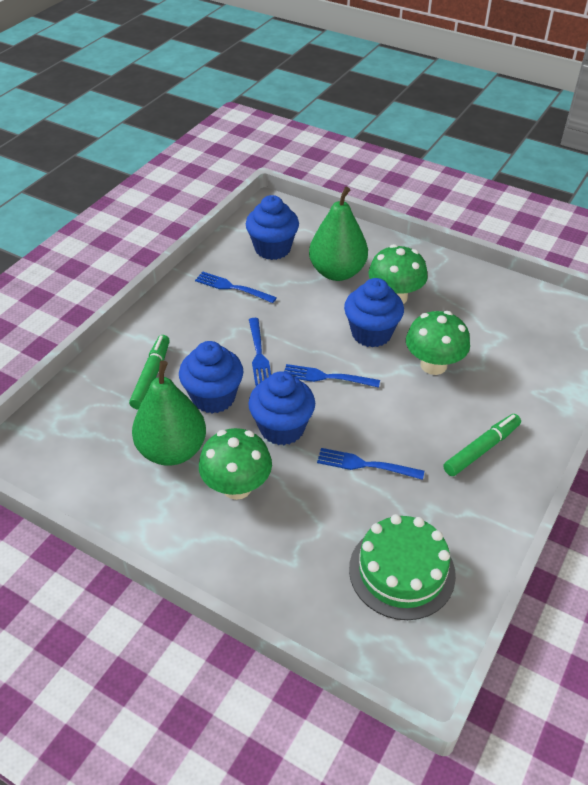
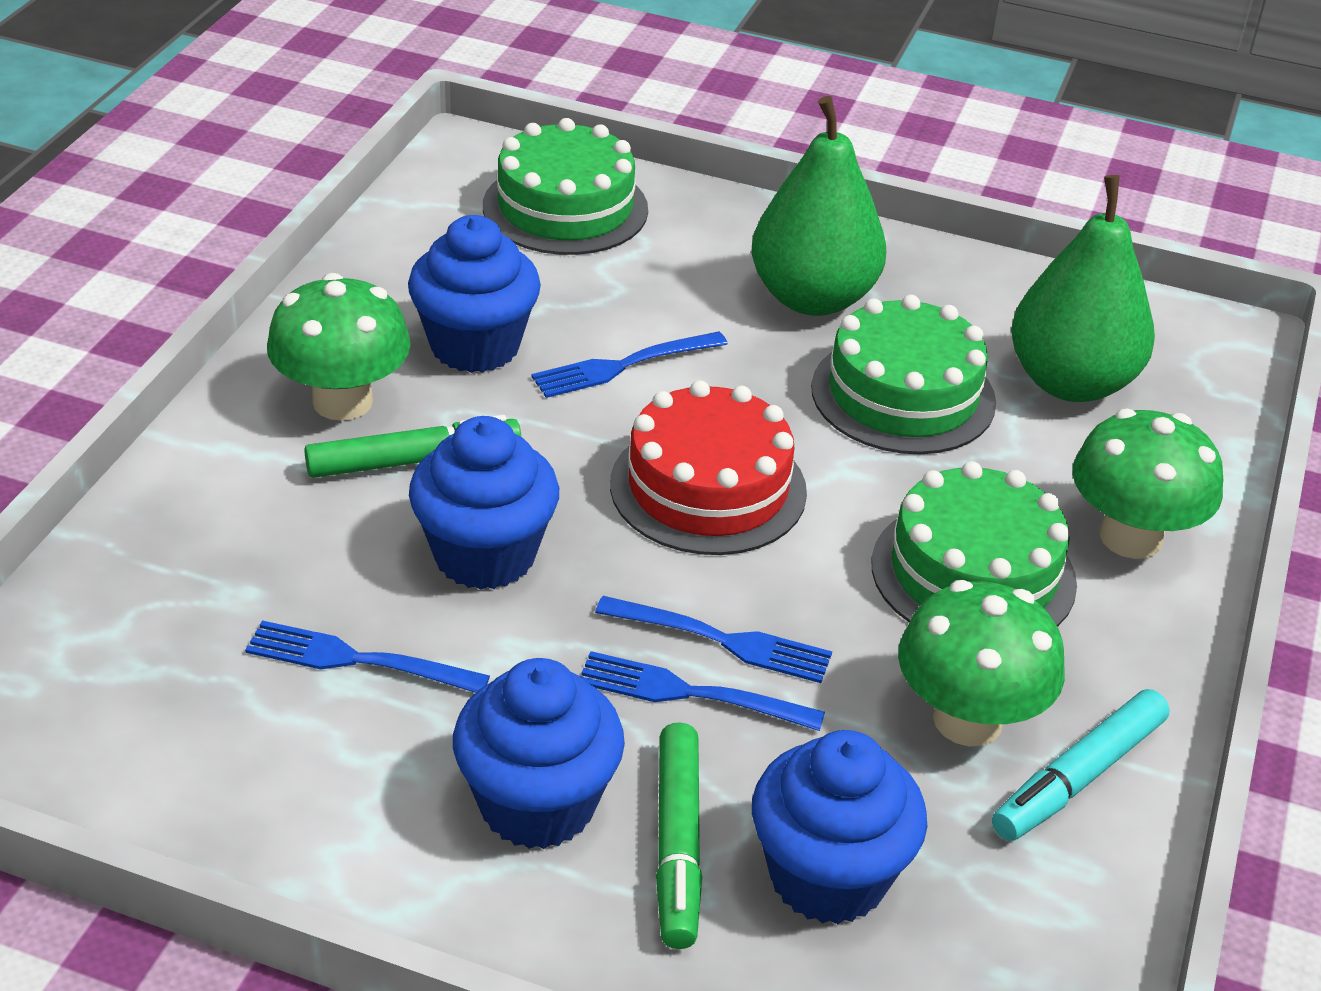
green cake: 1 -> 3
red cake: 0 -> 1
turquoise marker: 0 -> 1

